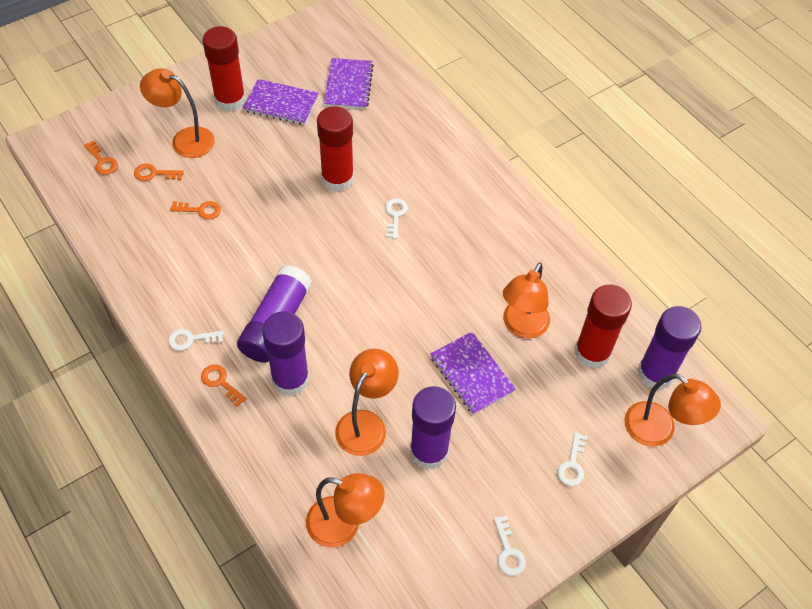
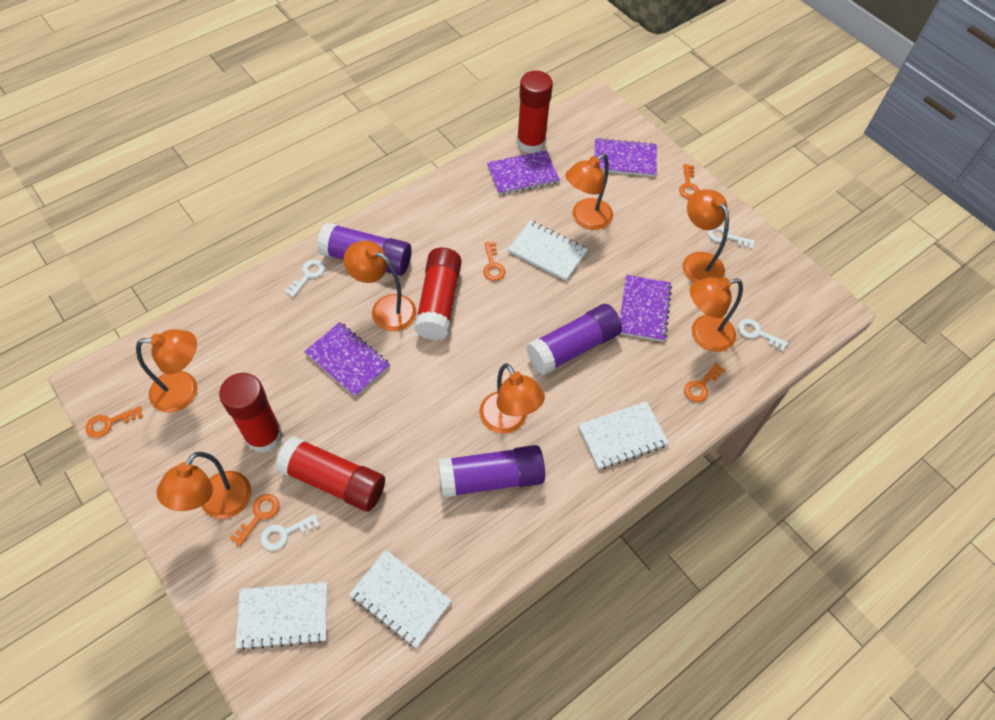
orange key: 4 -> 5
orange lamp: 5 -> 7
purple glue stick: 4 -> 3
purple notebook: 3 -> 4
red glue stick: 3 -> 4
white notebook: 0 -> 4

